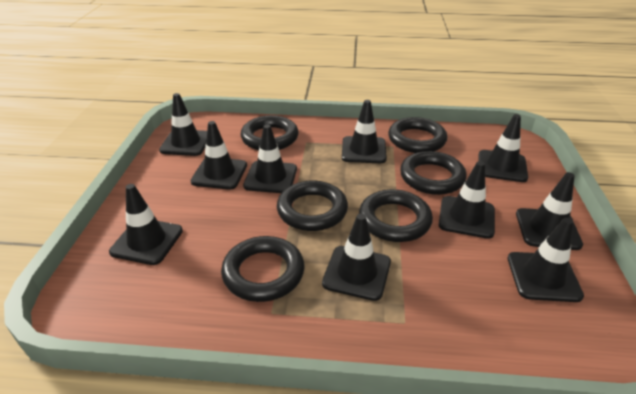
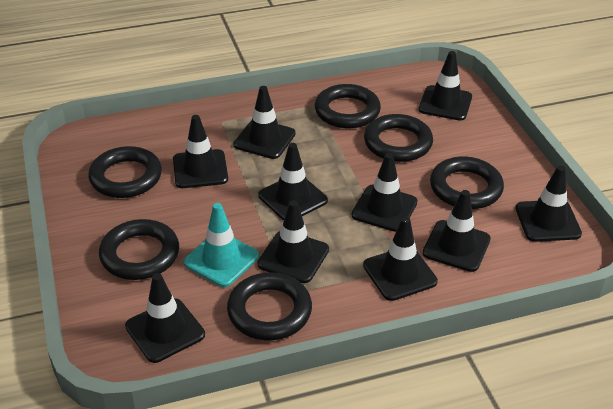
turquoise traffic cone: 0 -> 1

